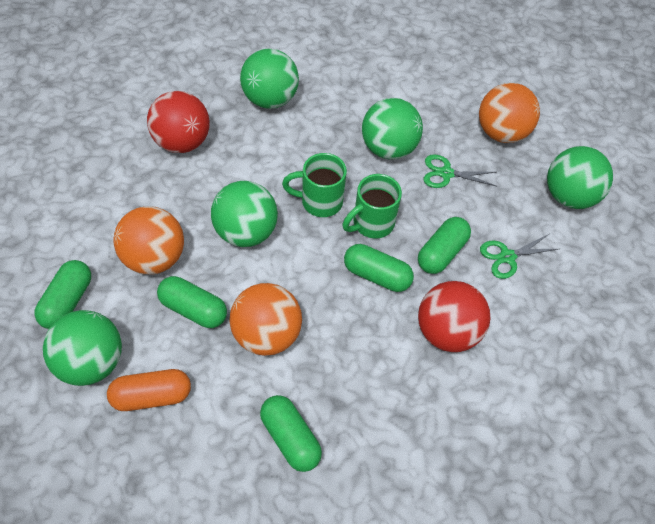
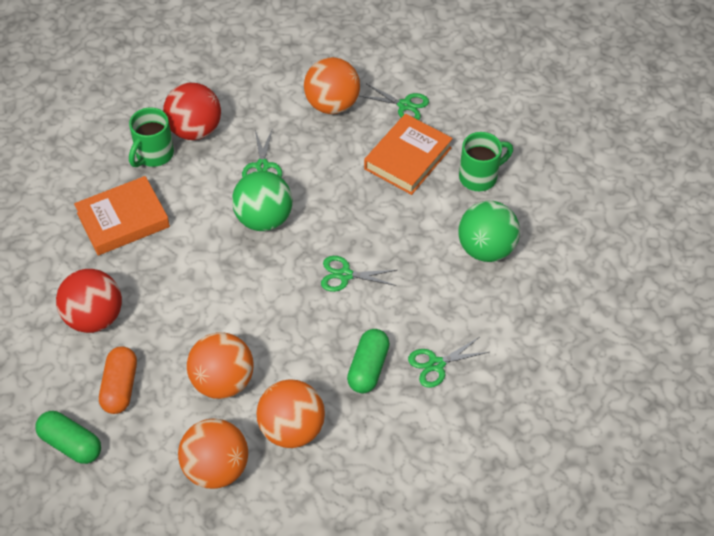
green ball: 5 -> 2
green capsule: 5 -> 2
green scissors: 2 -> 4
orange ball: 3 -> 4
orange book: 0 -> 2

